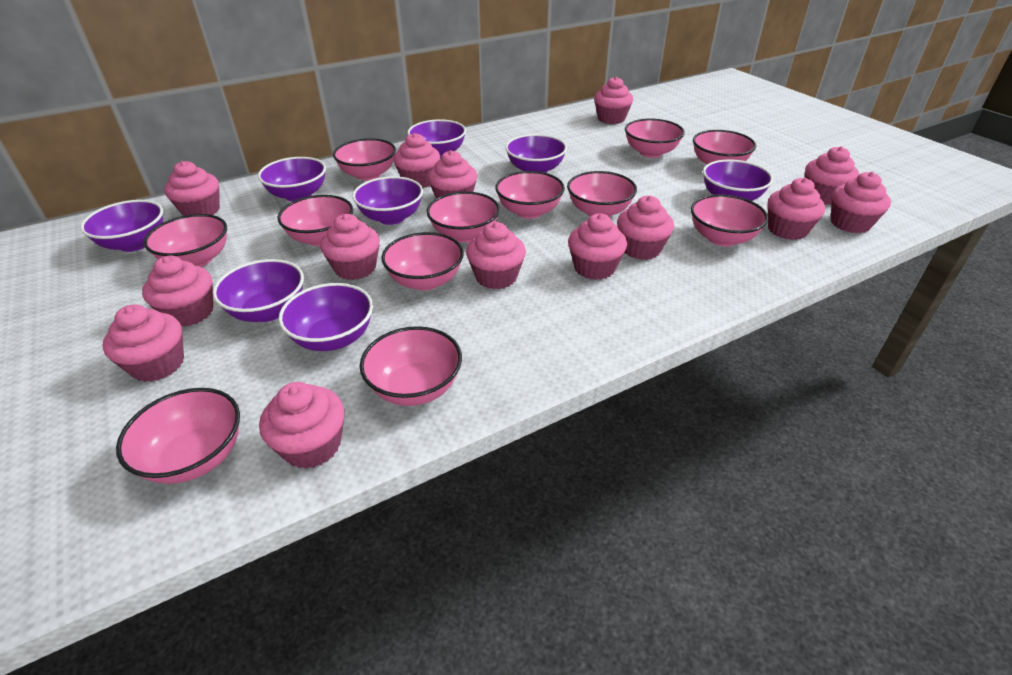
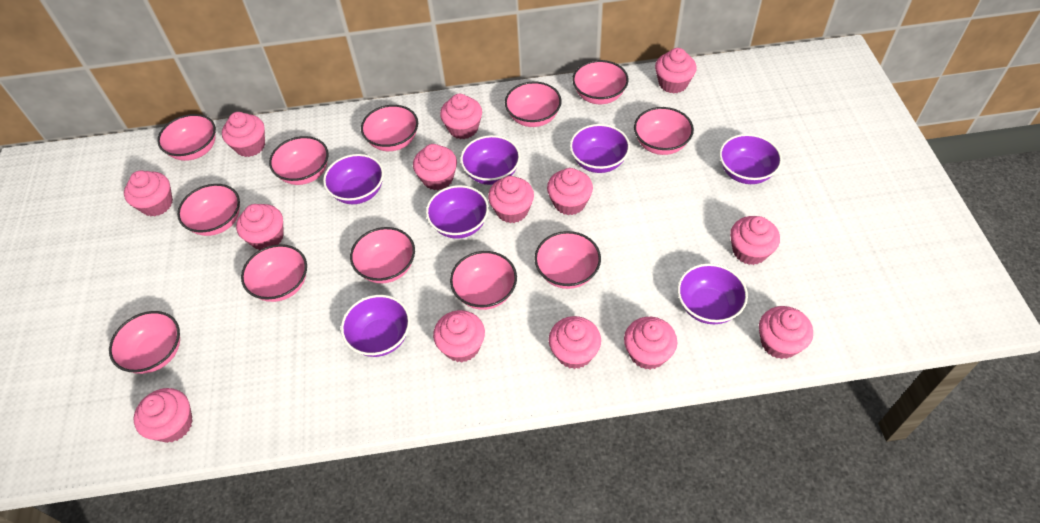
purple bowl: 8 -> 7

